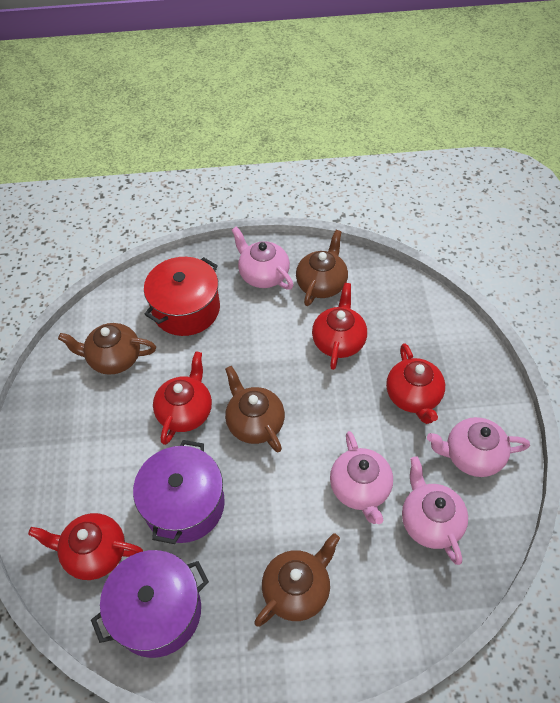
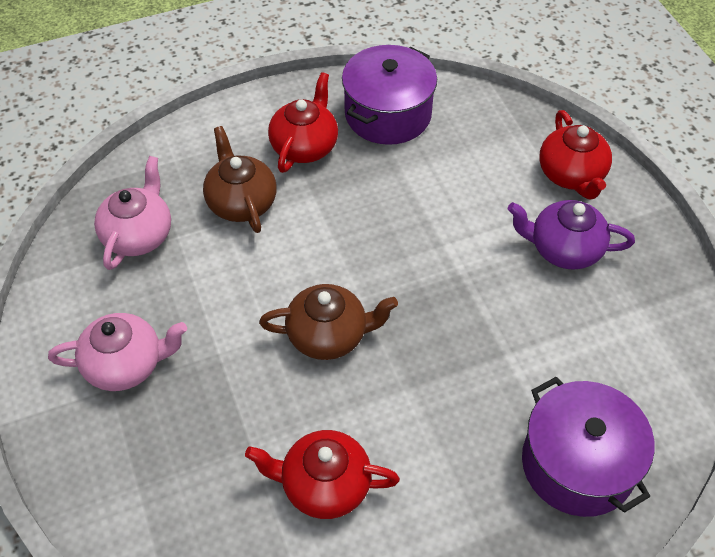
brown teapot: 4 -> 2
pink teapot: 4 -> 2
purple teapot: 0 -> 1
red pot: 1 -> 0
red teapot: 4 -> 3

